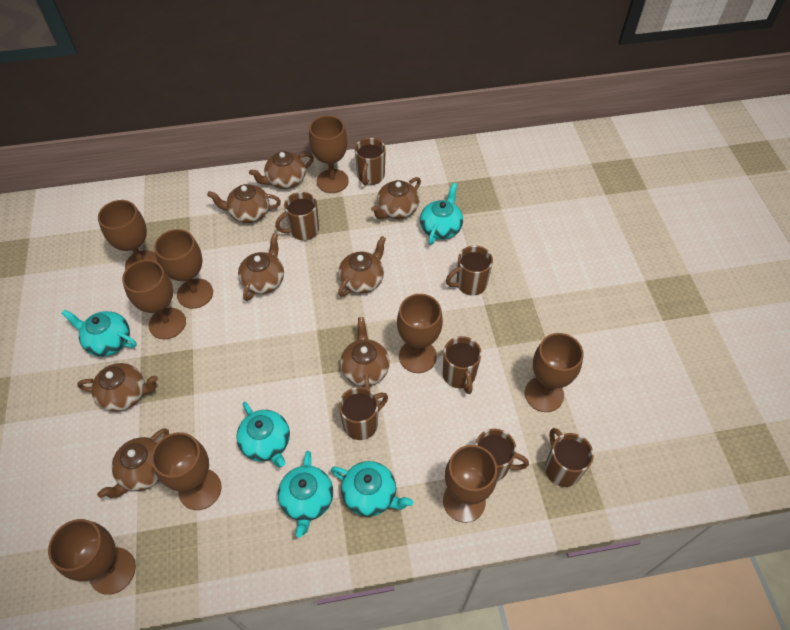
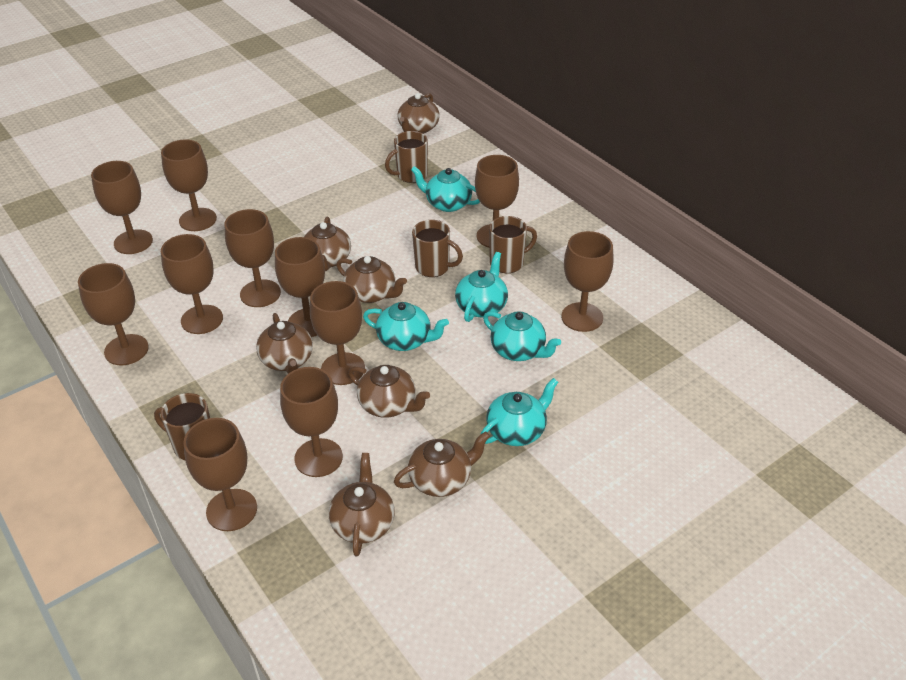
brown goblet: 9 -> 11
brown mug: 7 -> 4
brown teapot: 8 -> 7

